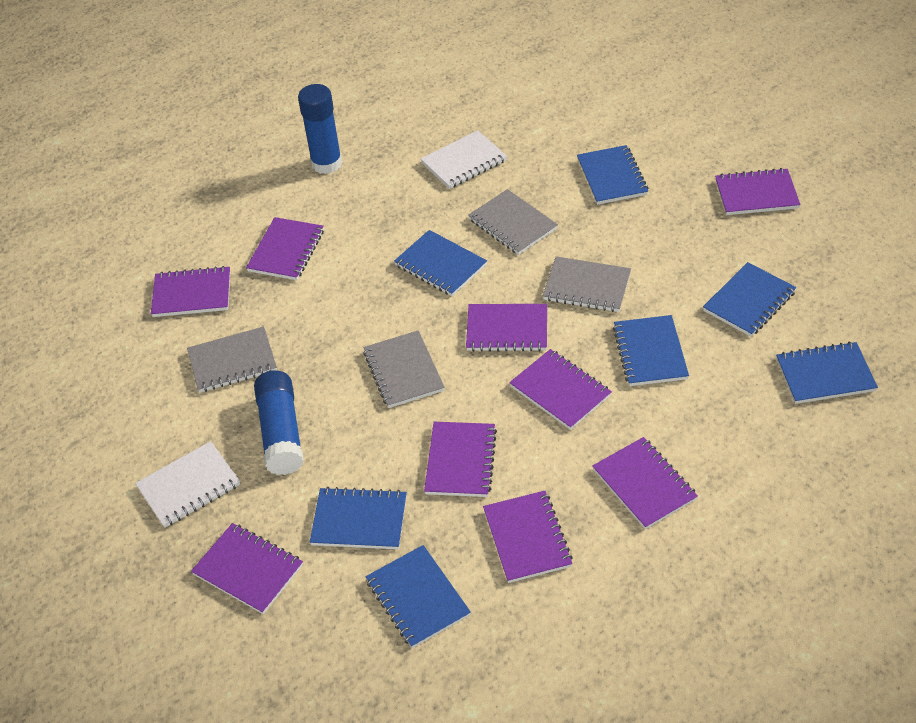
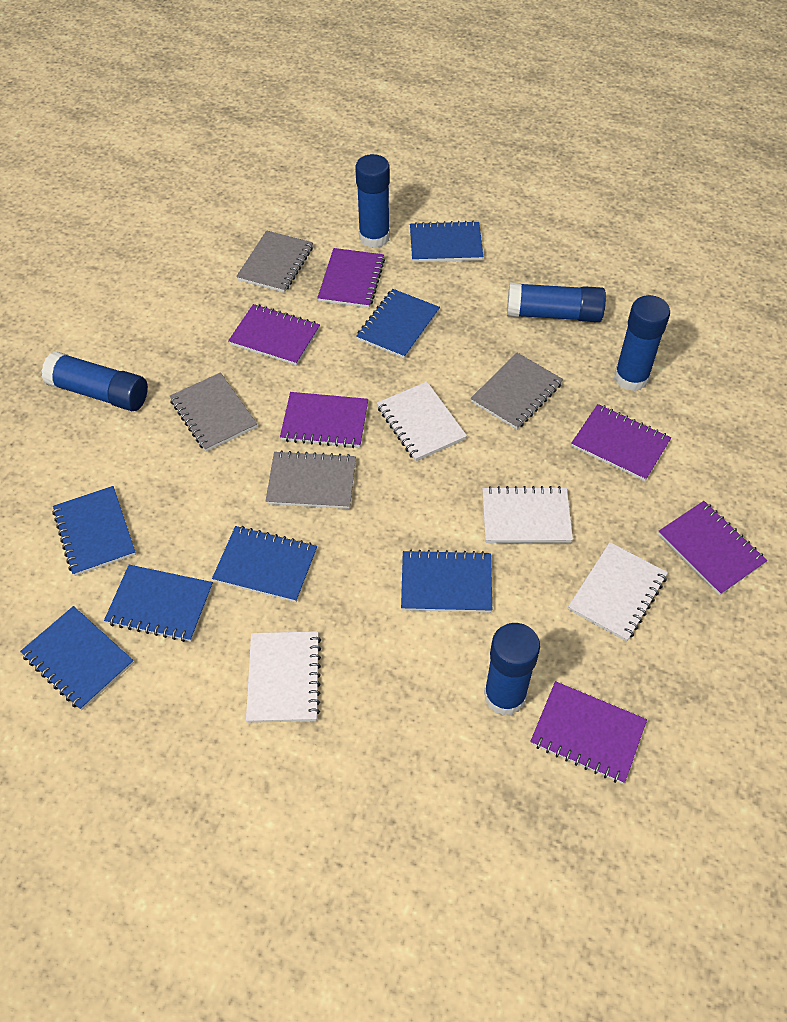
blue glue stick: 2 -> 5
purple notebook: 9 -> 6
white notebook: 2 -> 4

